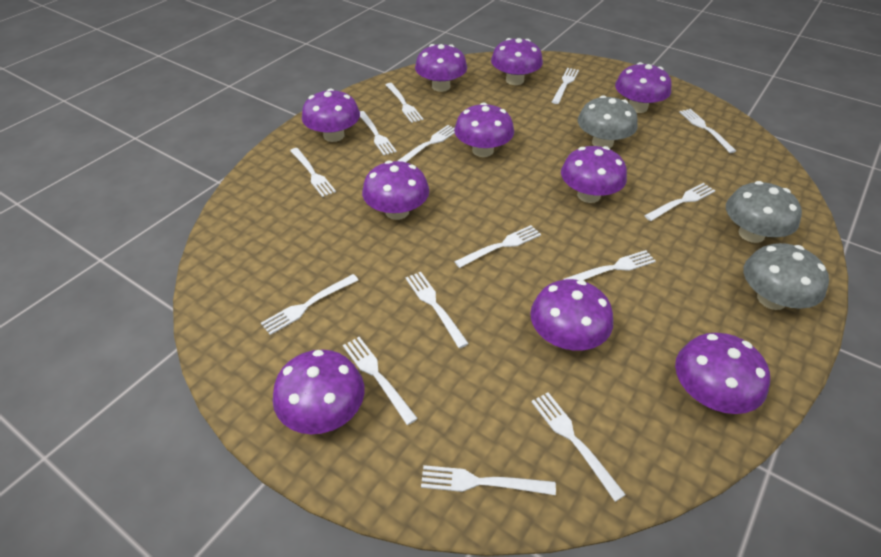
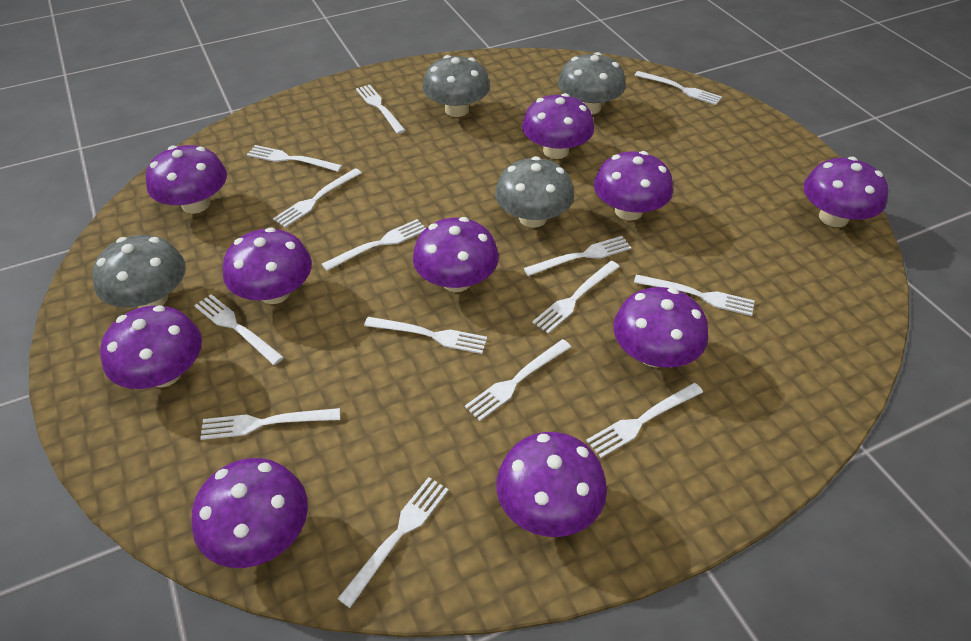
grey mushroom: 3 -> 4

